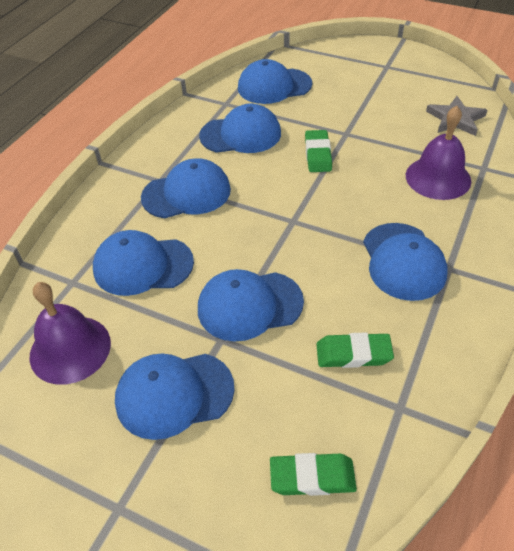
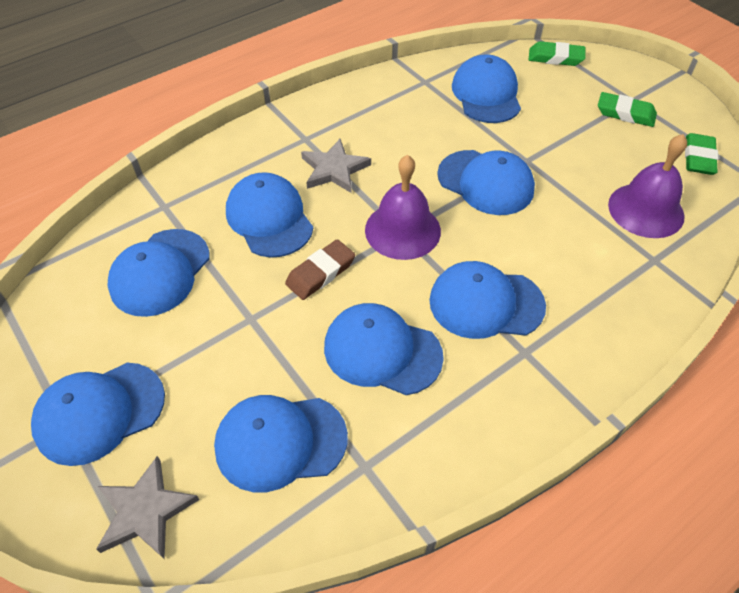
blue cap: 7 -> 8
brown eraser: 0 -> 1
grey star: 1 -> 2

